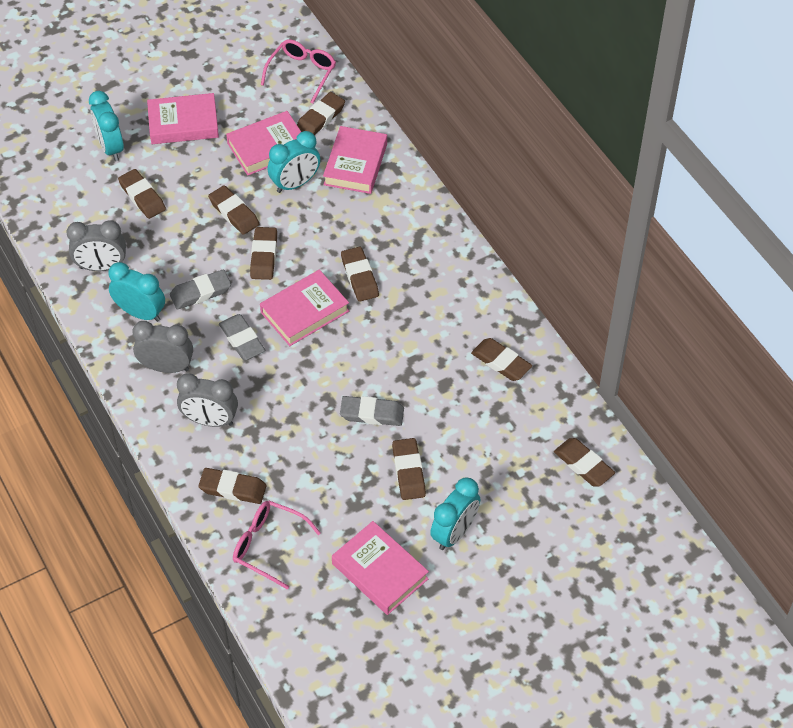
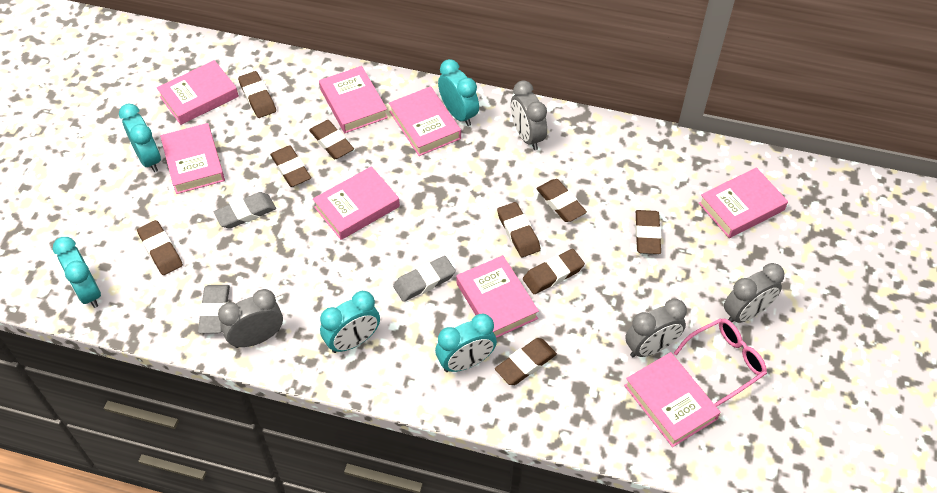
grey clock: 3 -> 4
pink book: 5 -> 8
pink glasses: 2 -> 1
turquoise clock: 4 -> 5

